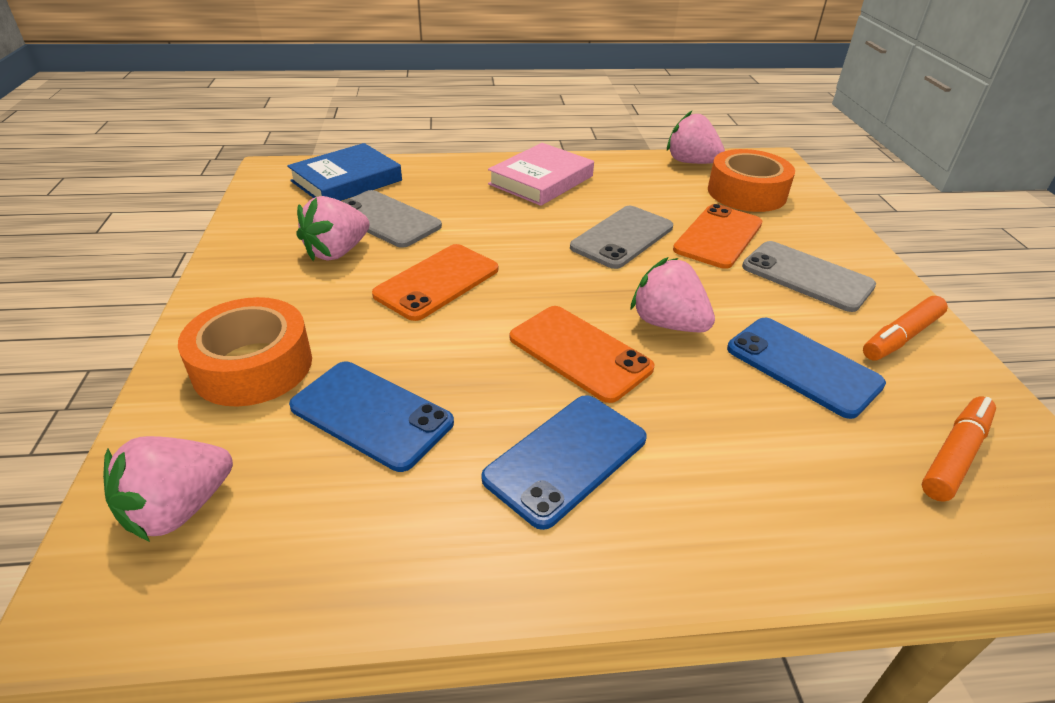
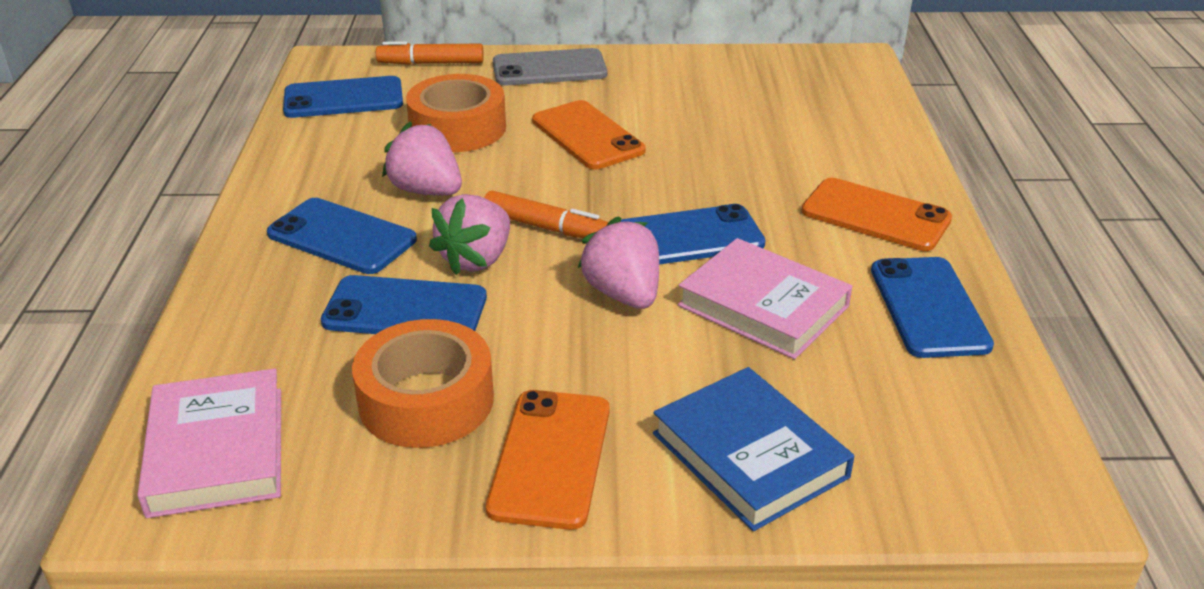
blue phone: 3 -> 5
grey phone: 3 -> 1
pink book: 1 -> 2
pink strawberry: 4 -> 3

